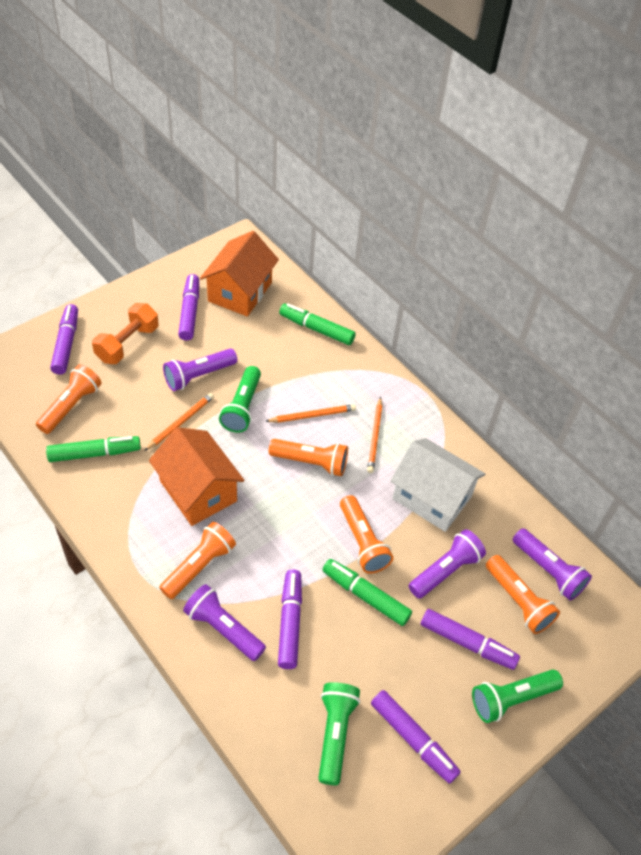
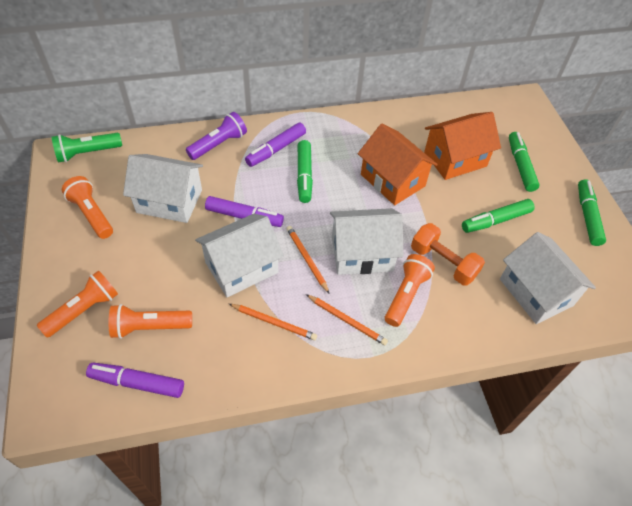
green flashlight: 3 -> 1
green marker: 3 -> 4
orange flashlight: 5 -> 4
purple flashlight: 4 -> 1
purple marker: 5 -> 3
white house: 1 -> 4

